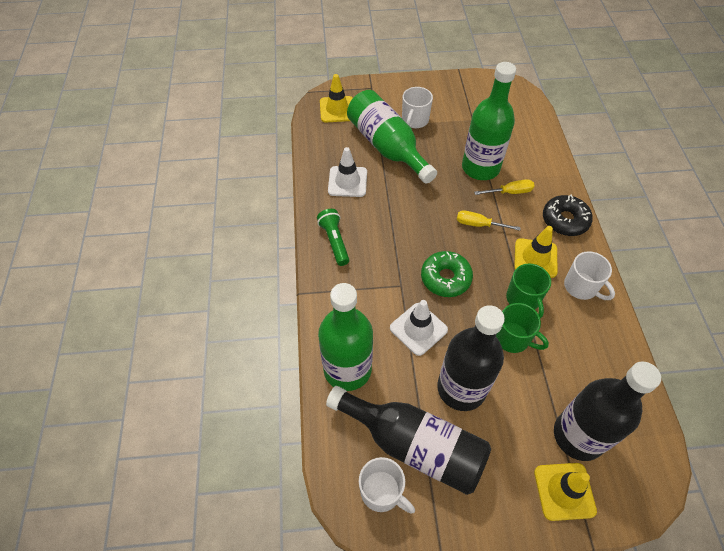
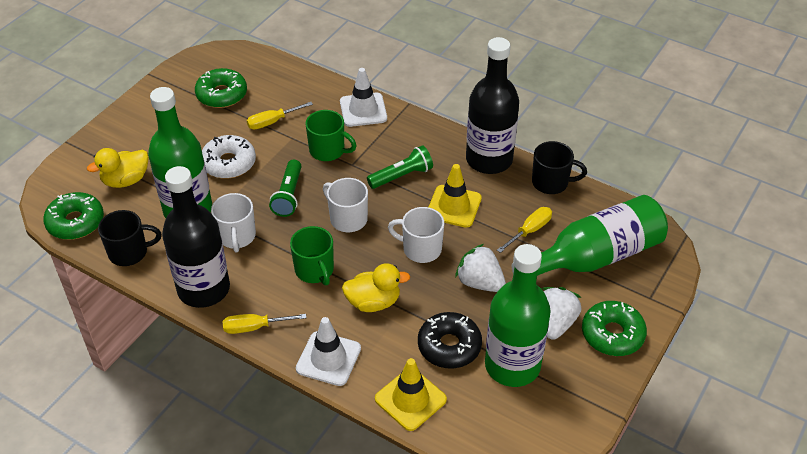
black bottle: 3 -> 2
black mug: 0 -> 2
green donut: 1 -> 3
green flashlight: 1 -> 2
white donut: 0 -> 1
white strawberry: 0 -> 2
yellow duck: 0 -> 2
yellow screwdriver: 2 -> 3
yellow traffic cone: 3 -> 2

